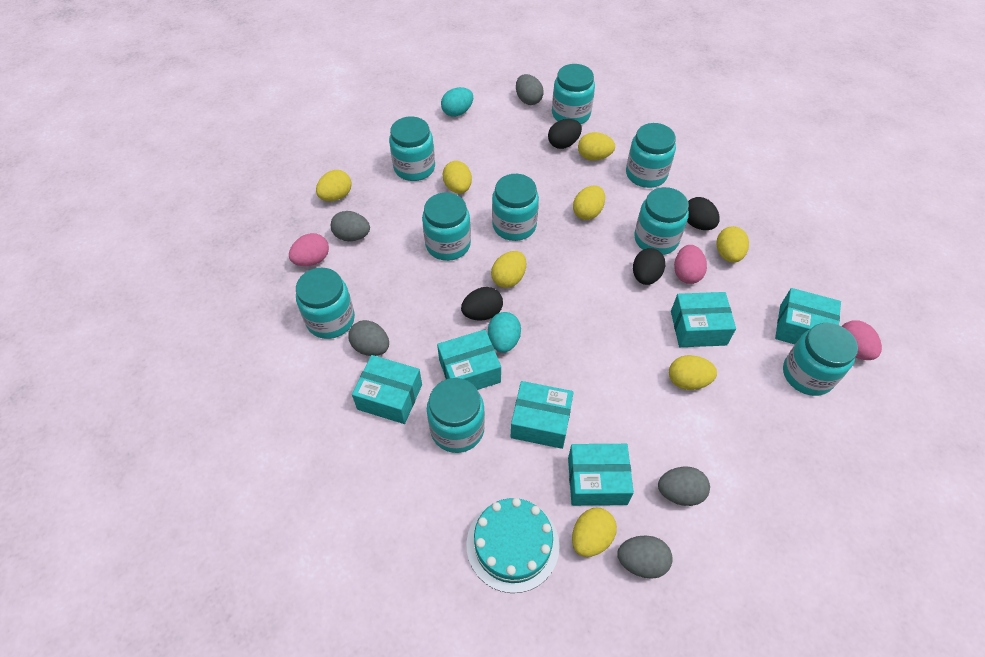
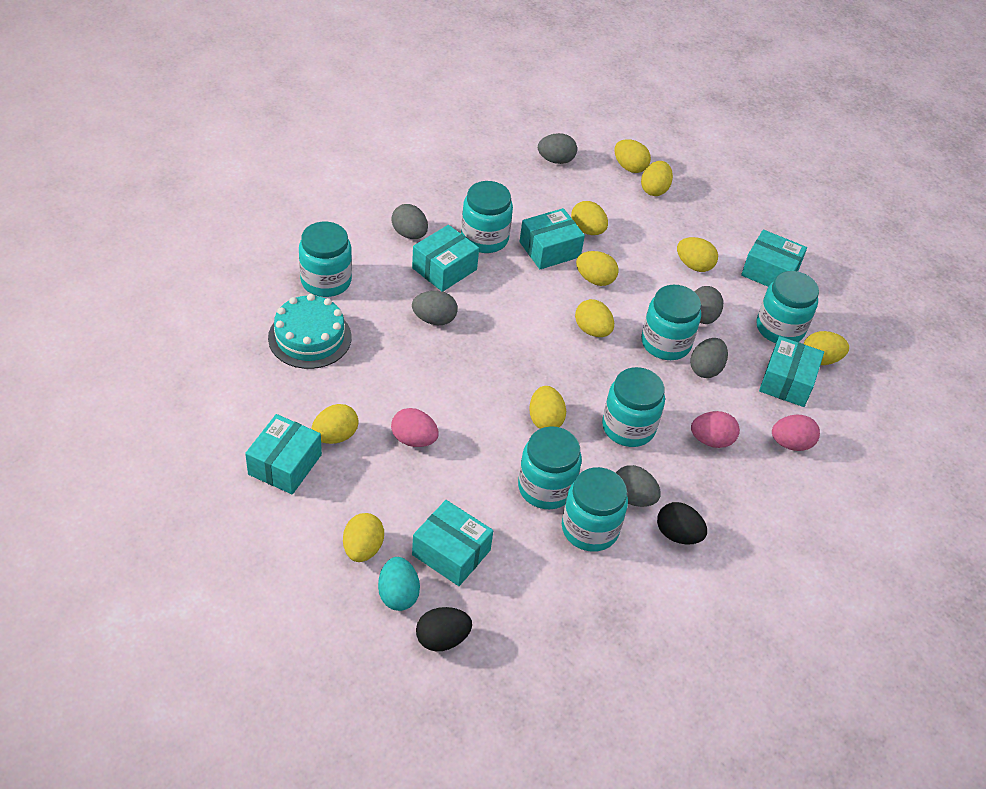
black egg: 4 -> 2
grey egg: 5 -> 6
turquoise egg: 2 -> 1
turquoise jar: 9 -> 7
yellow egg: 8 -> 10

